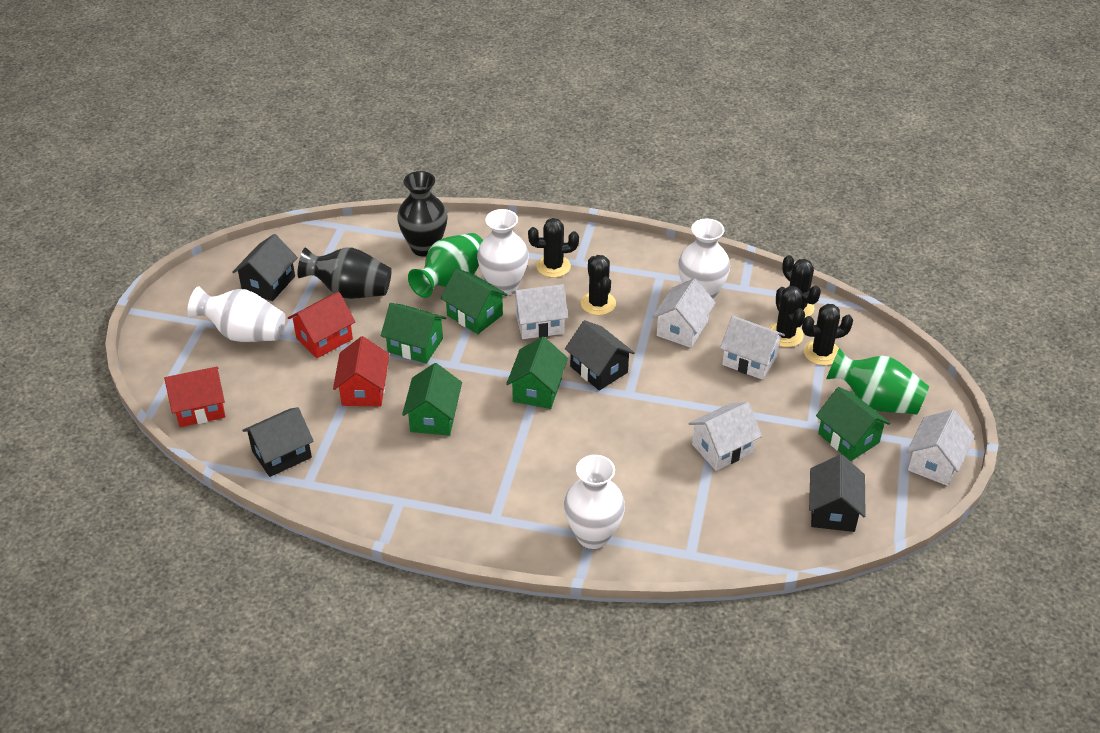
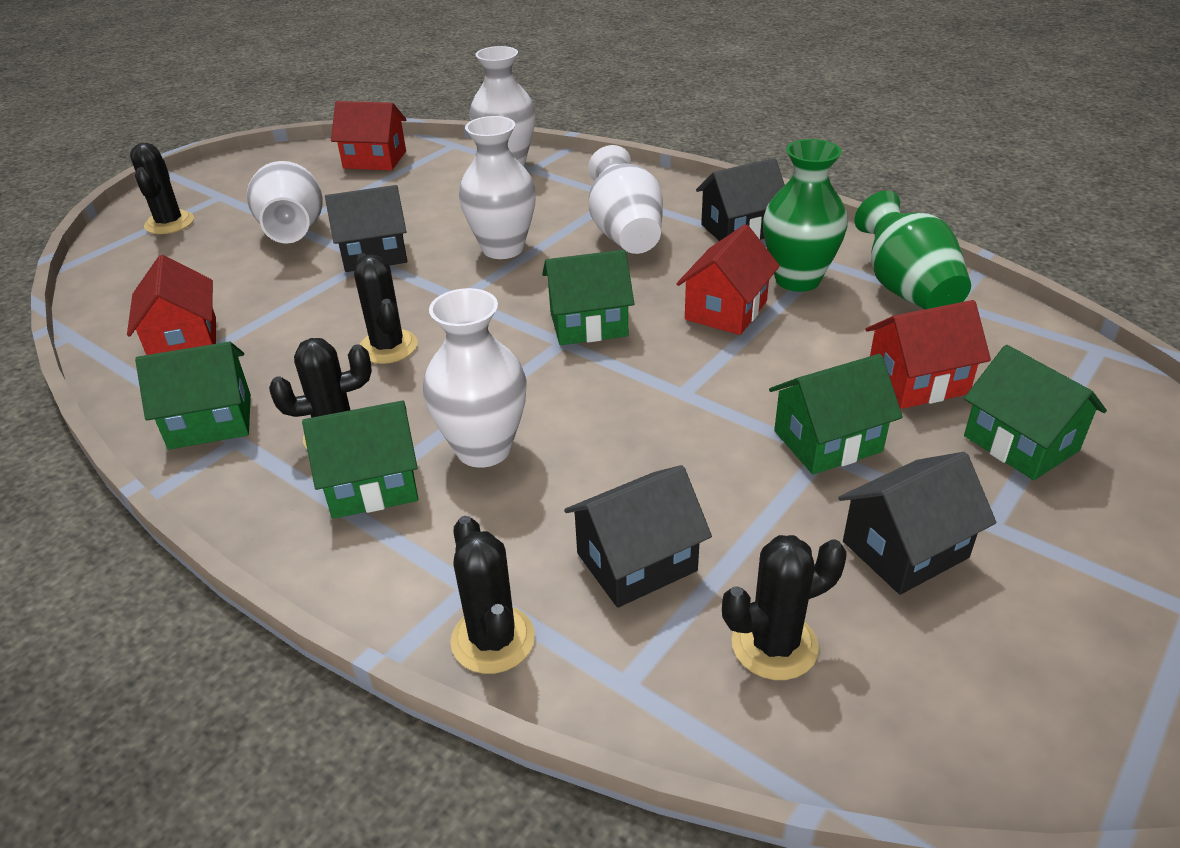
black vase: 2 -> 0
red house: 3 -> 4
white house: 5 -> 0
white vase: 4 -> 5

